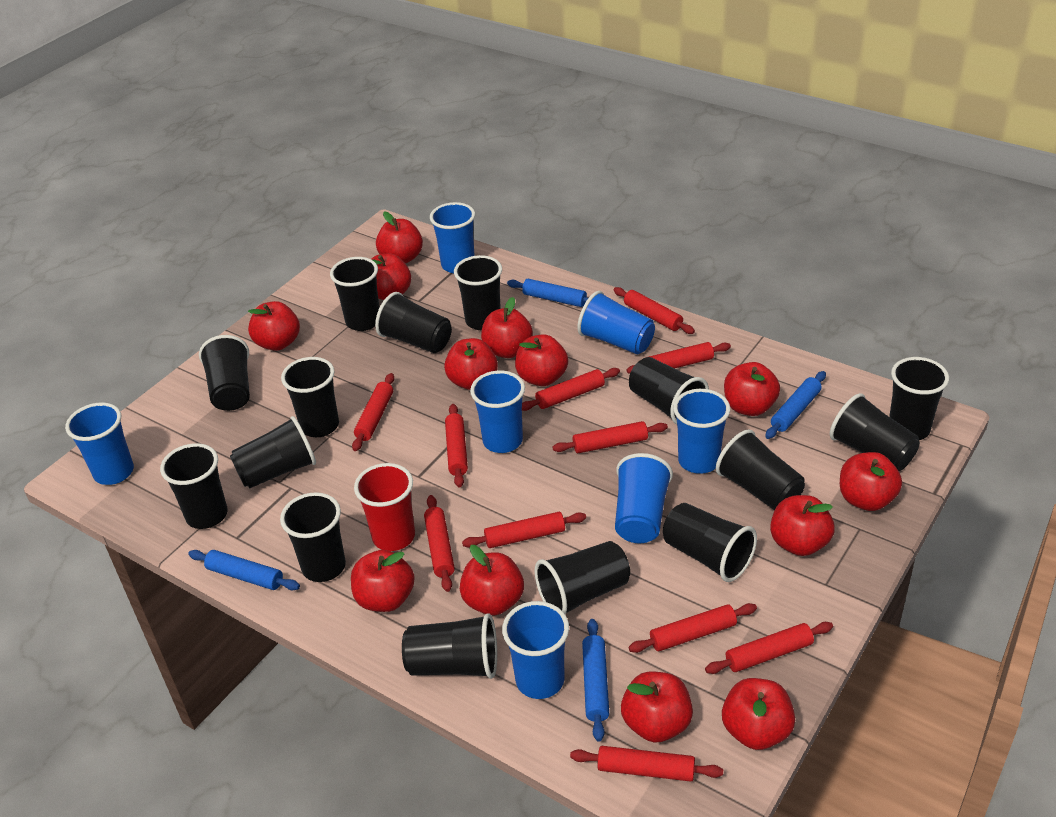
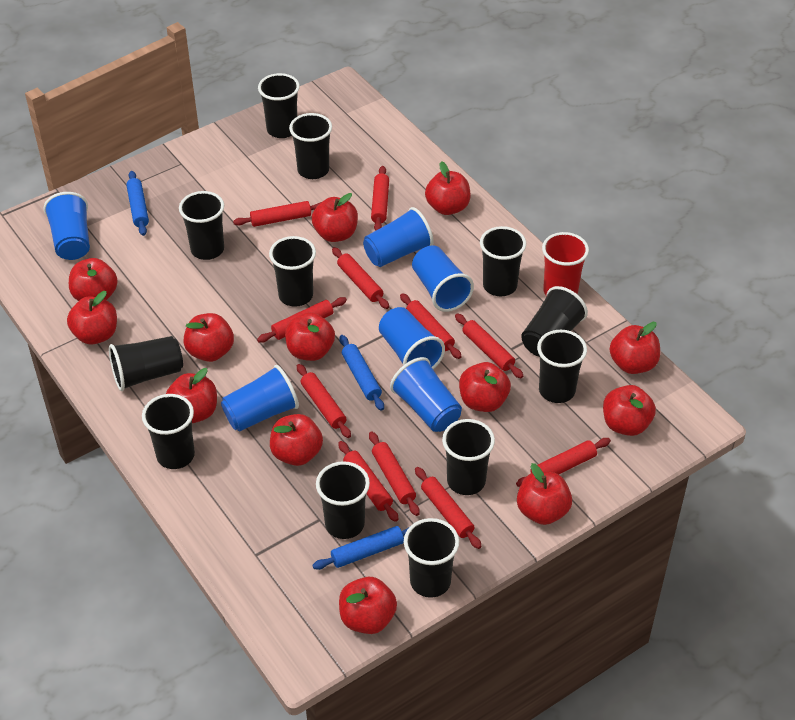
black cup: 15 -> 12
blue cup: 7 -> 6
blue rolling pin: 4 -> 3

